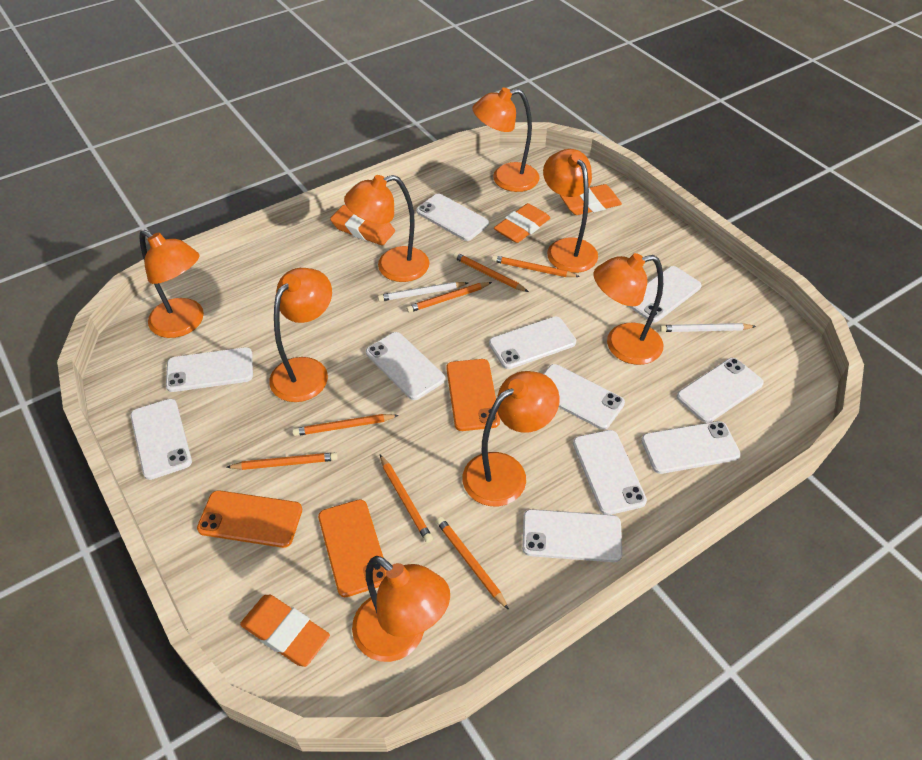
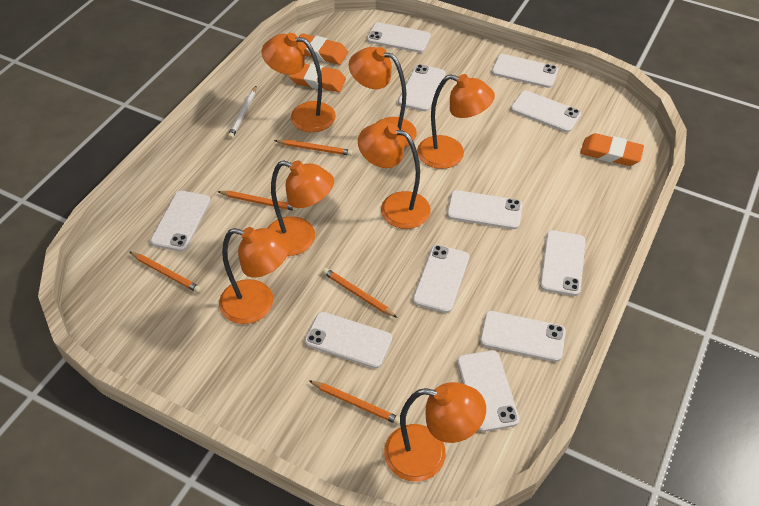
orange eraser: 4 -> 3
orange lamp: 8 -> 7
orange pencil: 7 -> 5
orange phone: 3 -> 0
white pencil: 2 -> 1

